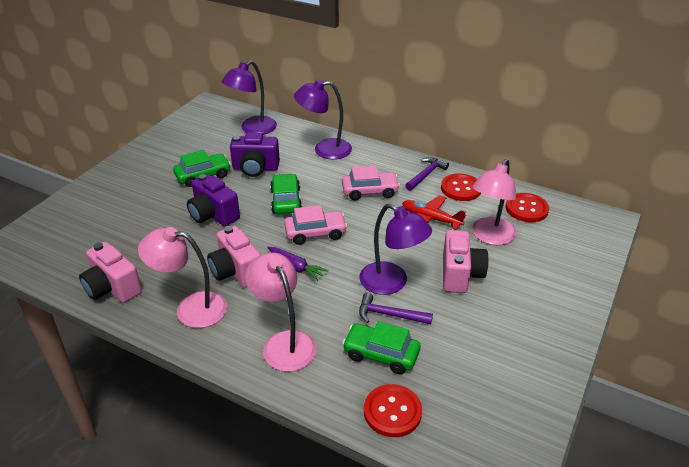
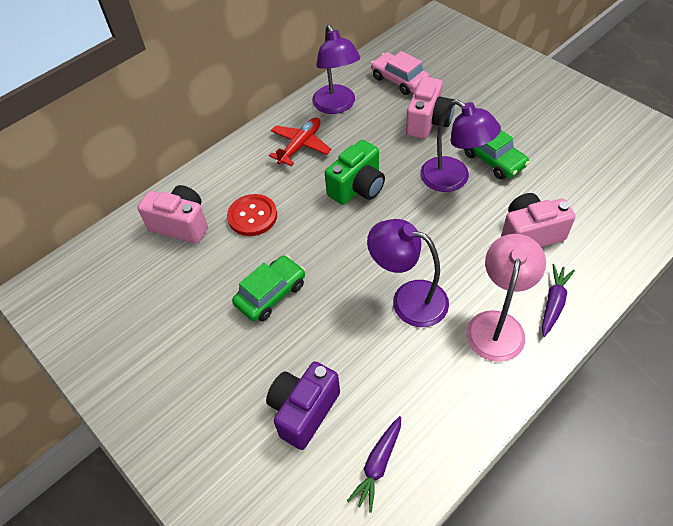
green camera: 0 -> 1
green car: 3 -> 2
pink car: 2 -> 1
pink lamp: 3 -> 1
purple camera: 2 -> 1
purple carrot: 1 -> 2
purple hammer: 2 -> 0
red button: 3 -> 1

